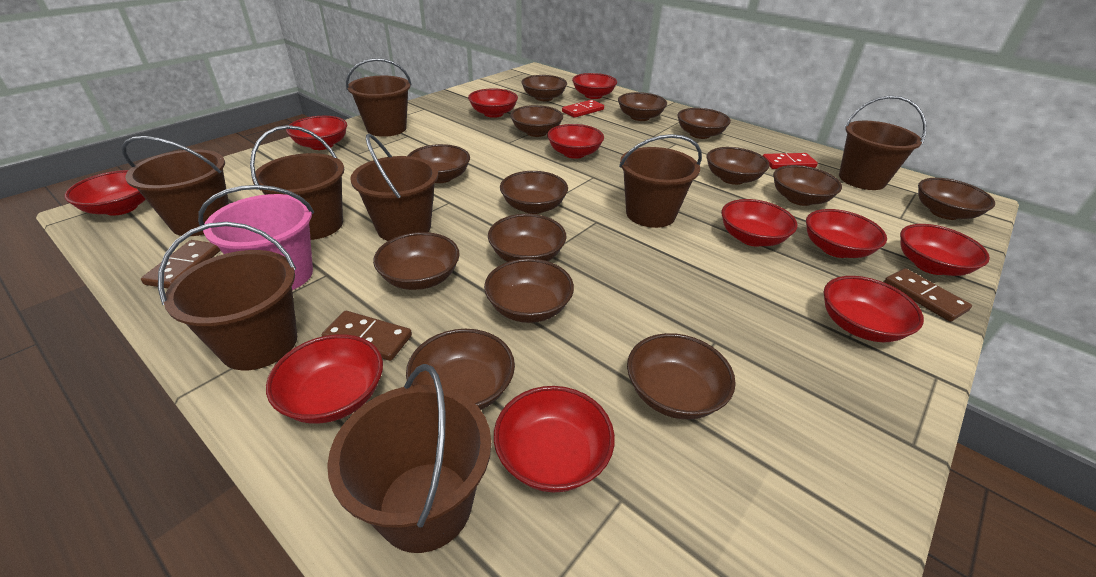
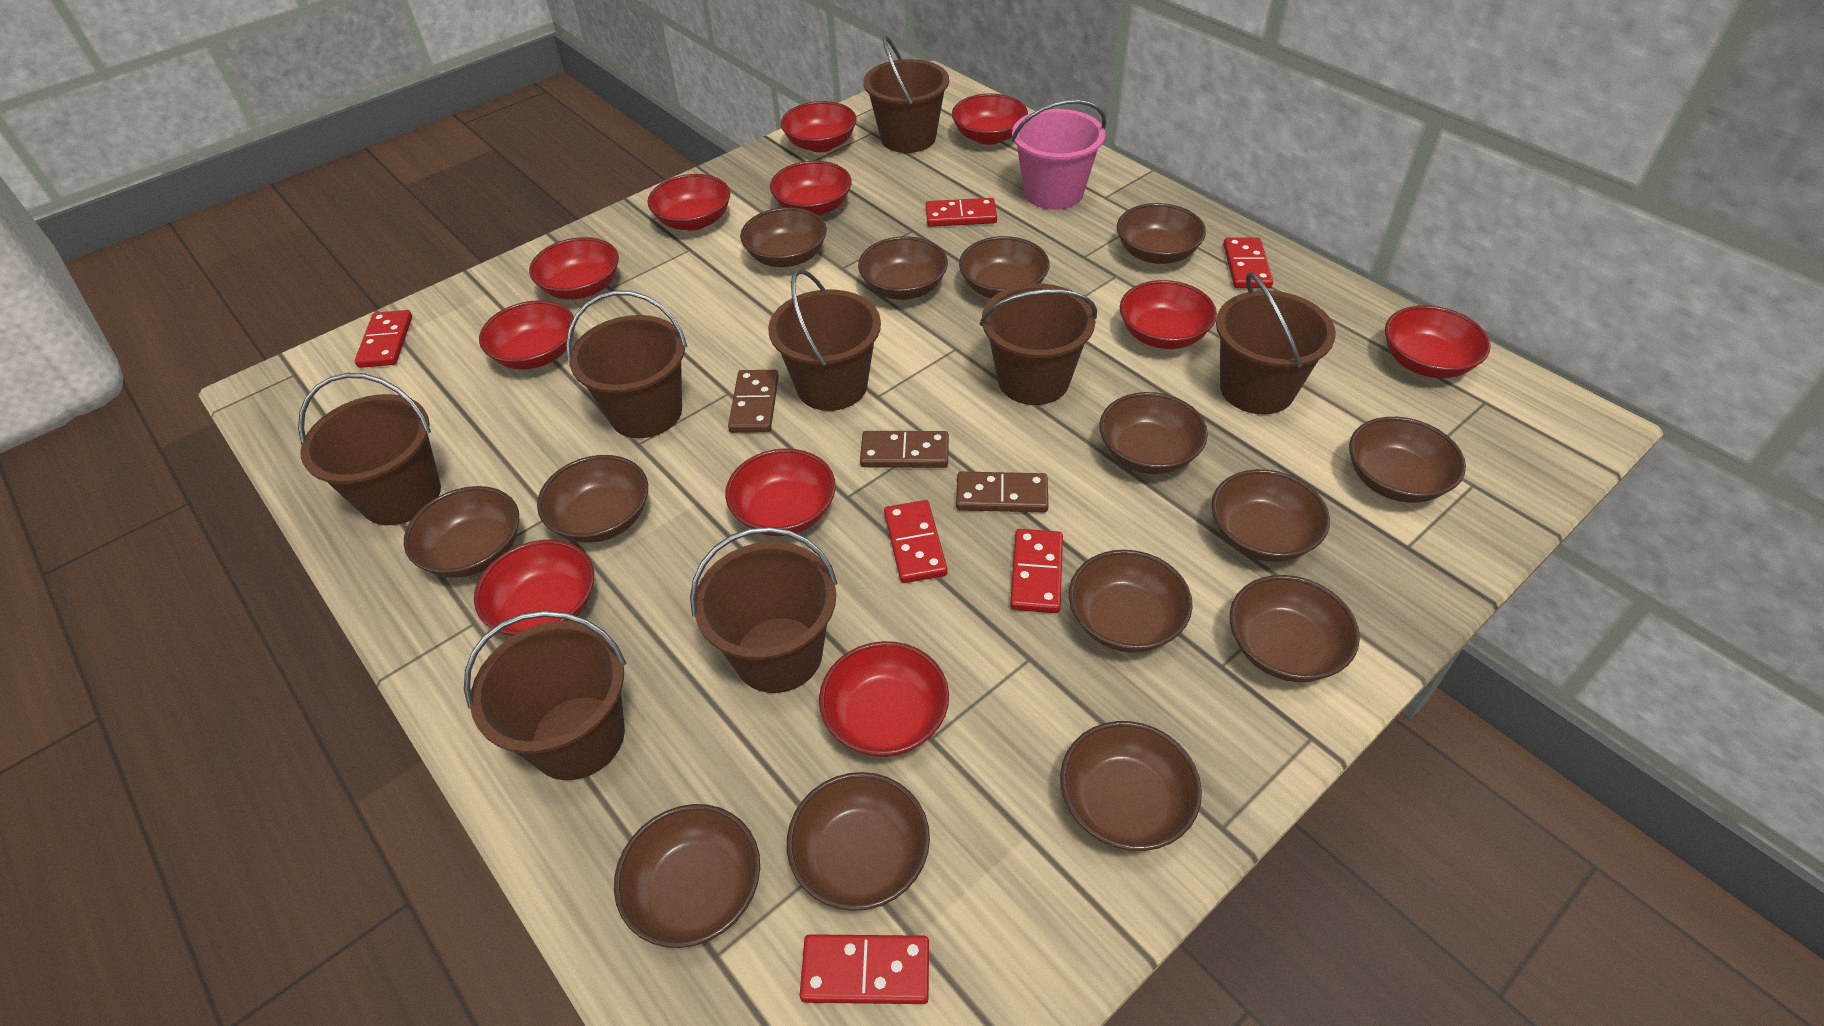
red domino: 2 -> 6

